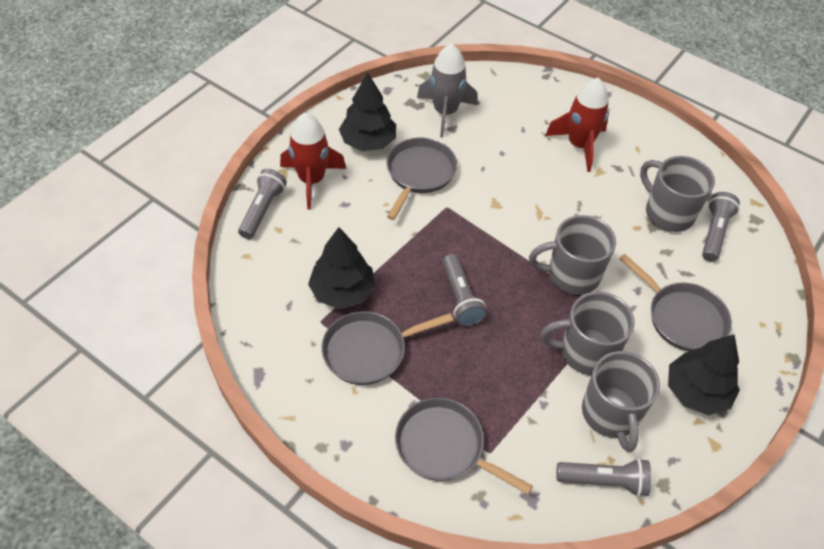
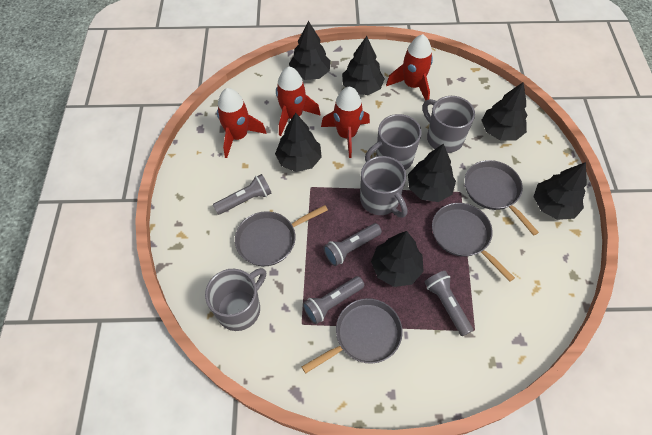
black tree: 3 -> 7
grey rocket: 1 -> 0
red rocket: 2 -> 4

